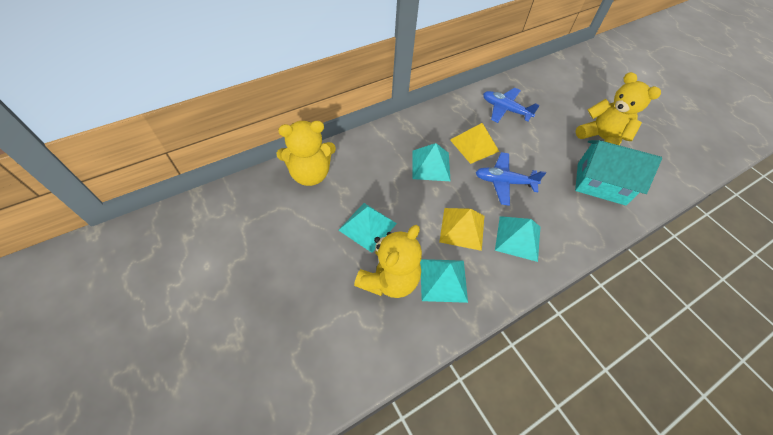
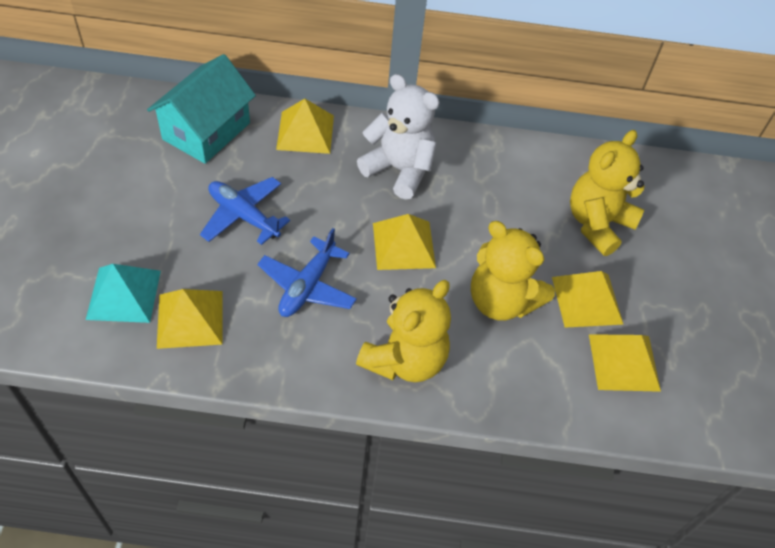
turquoise pyramid: 4 -> 1
white teddy bear: 0 -> 1
yellow pyramid: 2 -> 5

